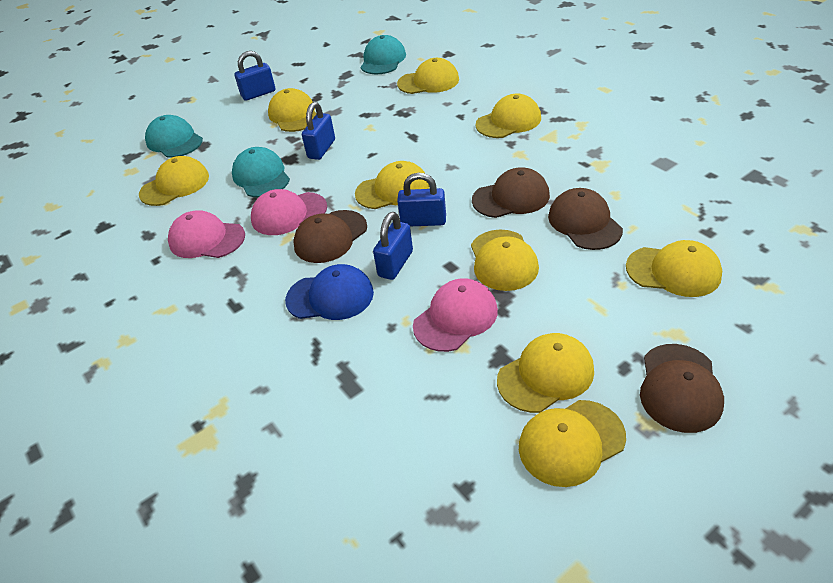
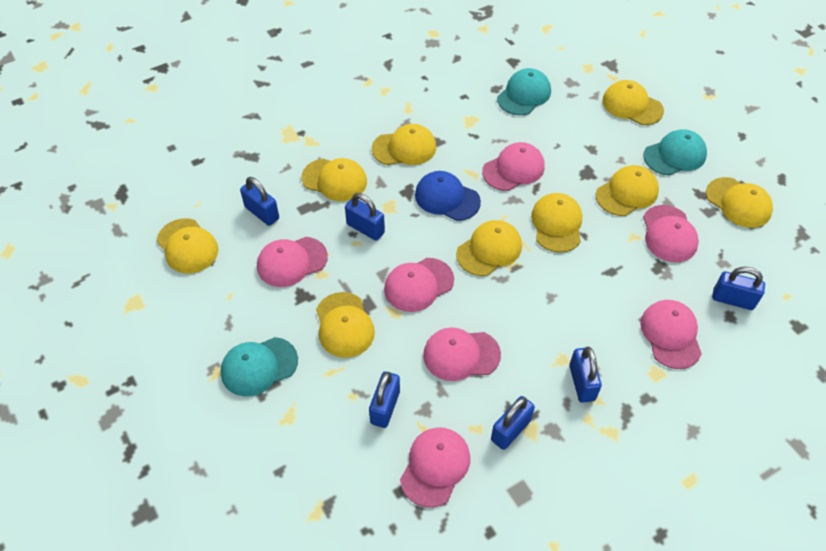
blue padlock: 4 -> 6
brown cap: 4 -> 0
pink cap: 3 -> 7

